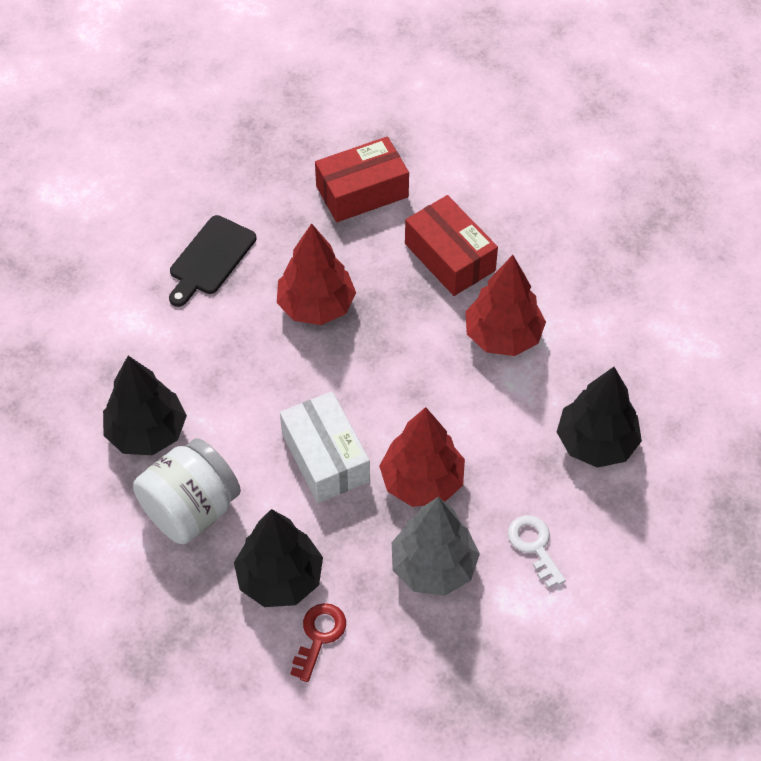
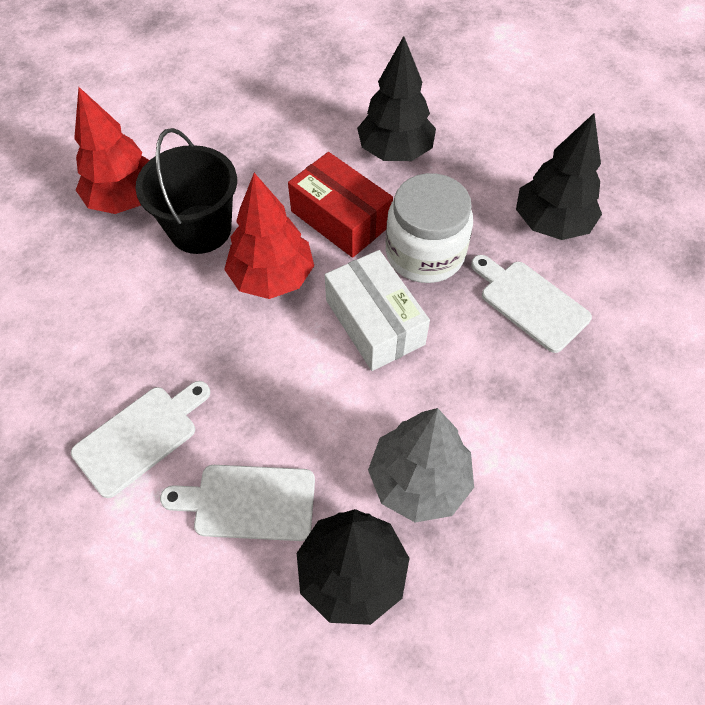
black bucket: 0 -> 1
black cutting board: 1 -> 0
red box: 2 -> 1
red key: 1 -> 0
red tree: 3 -> 2
white cutting board: 0 -> 3
white key: 1 -> 0

